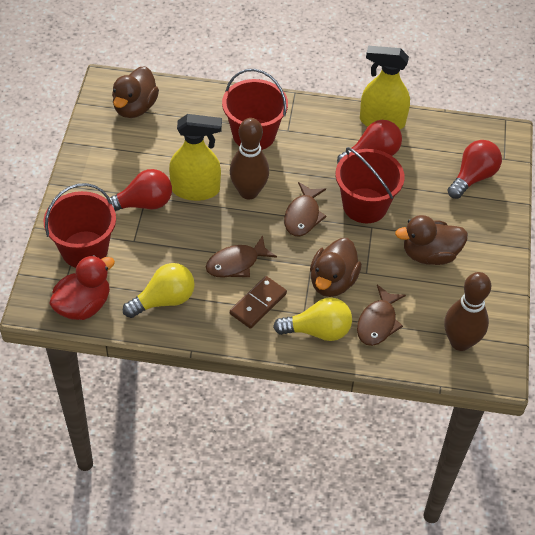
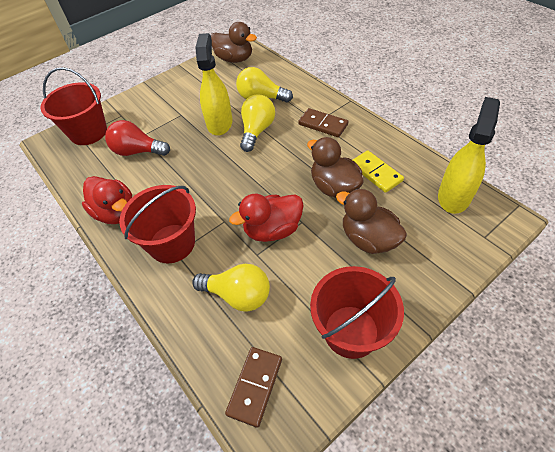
brown bowling pin: 2 -> 0
brown domino: 1 -> 2
brown fish: 3 -> 0
red duck: 1 -> 2
red light bulb: 3 -> 1
yellow domino: 0 -> 1
yellow light bulb: 2 -> 3

